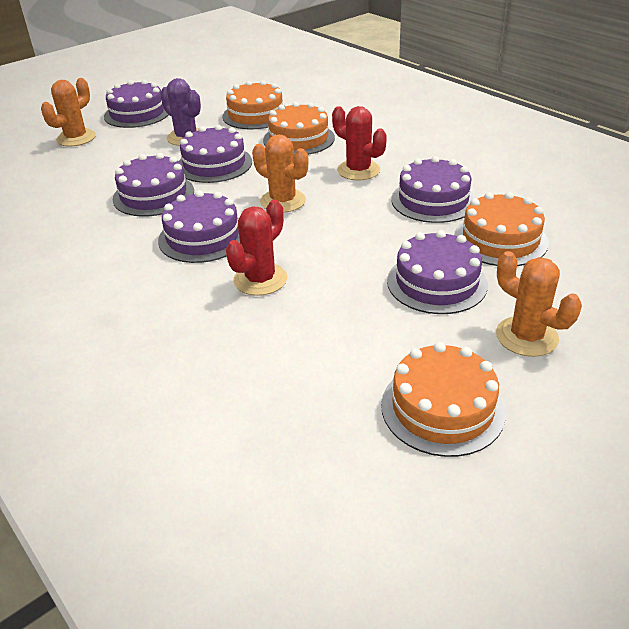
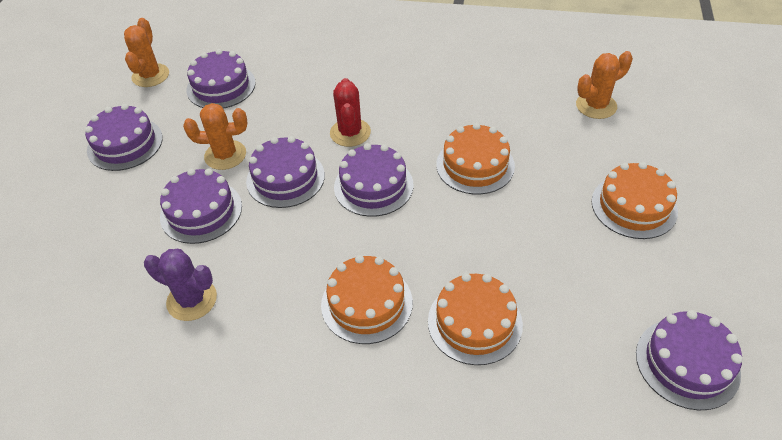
red cactus: 2 -> 1

